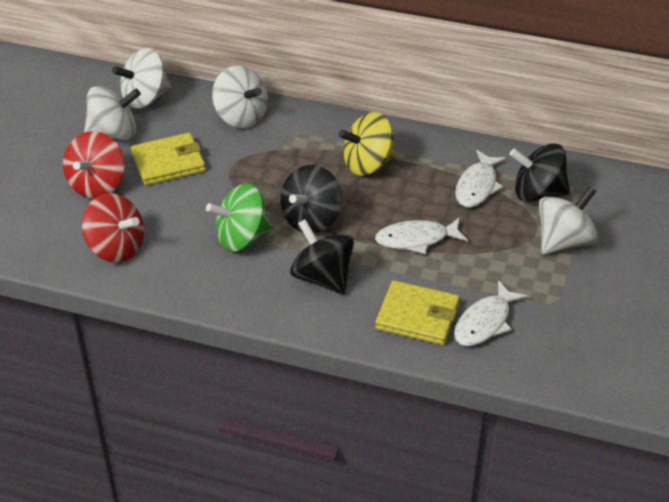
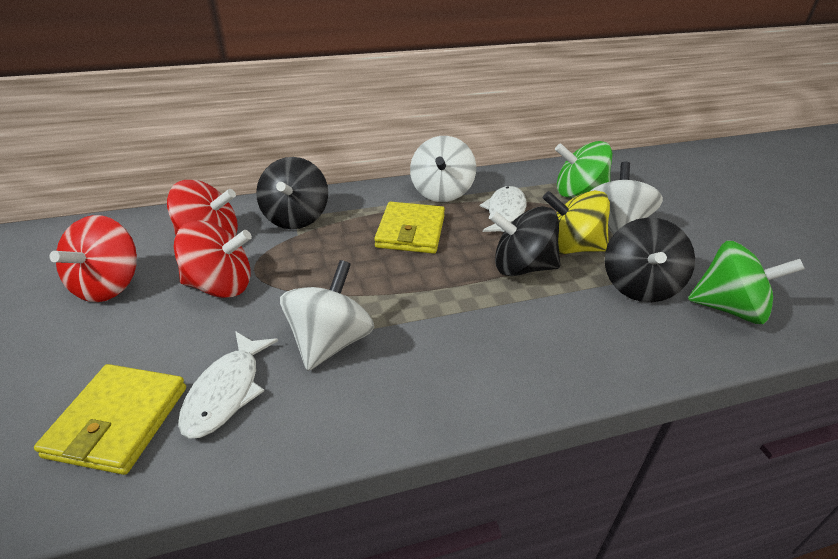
green spinning top: 1 -> 2
red spinning top: 2 -> 3
white fish: 3 -> 2
white spinning top: 4 -> 3

